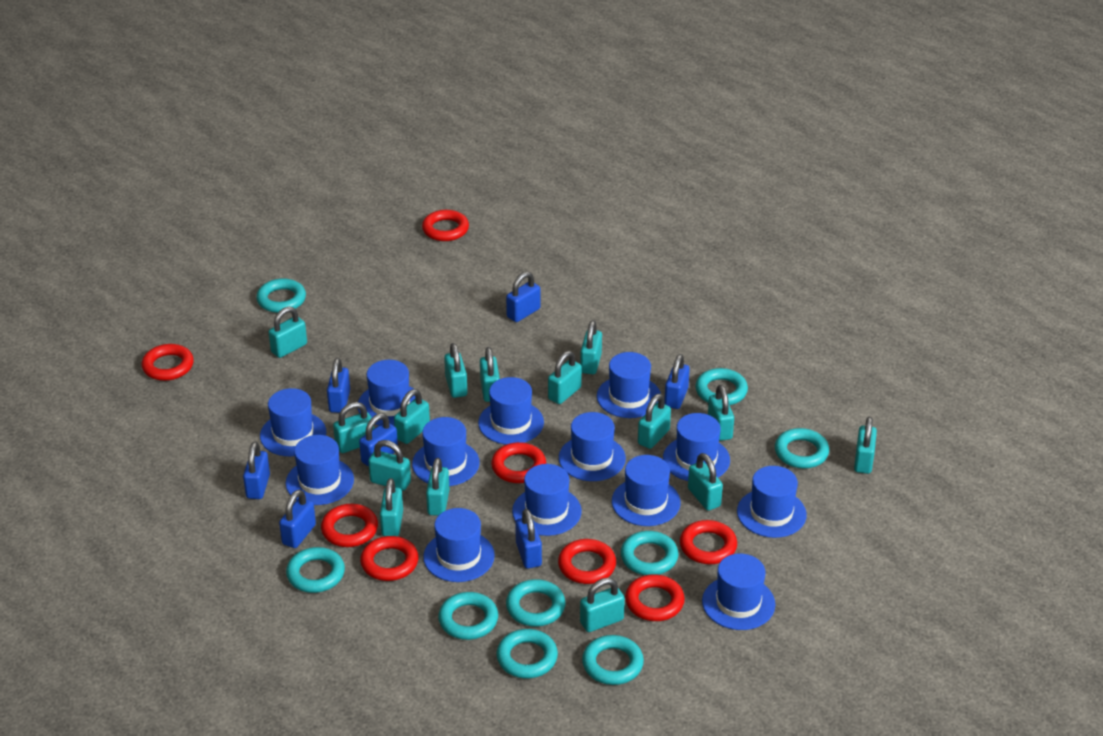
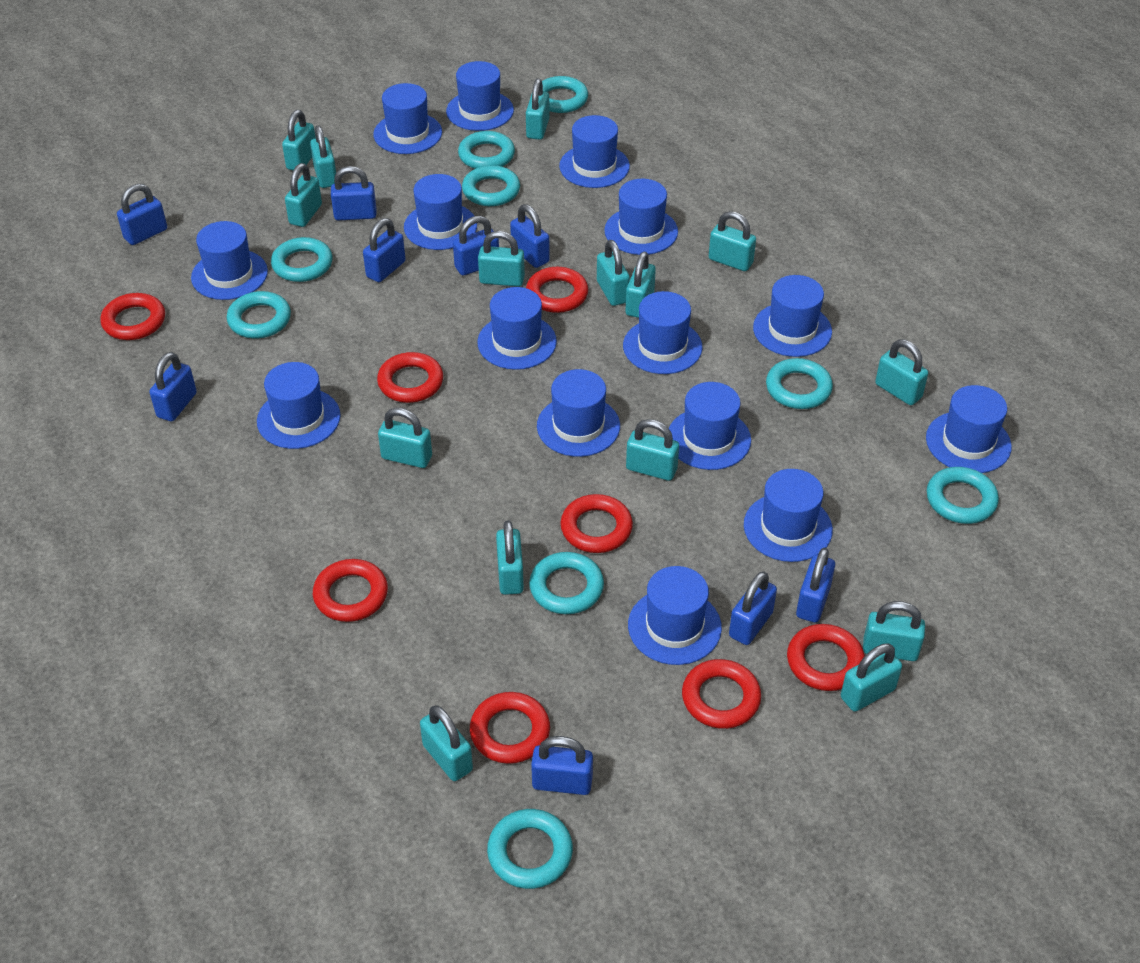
blue hat: 13 -> 15
blue padlock: 7 -> 9

